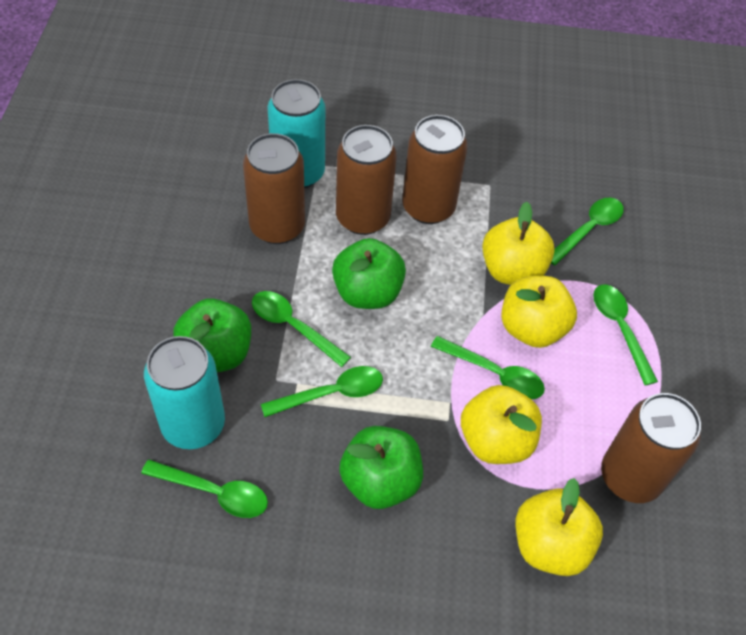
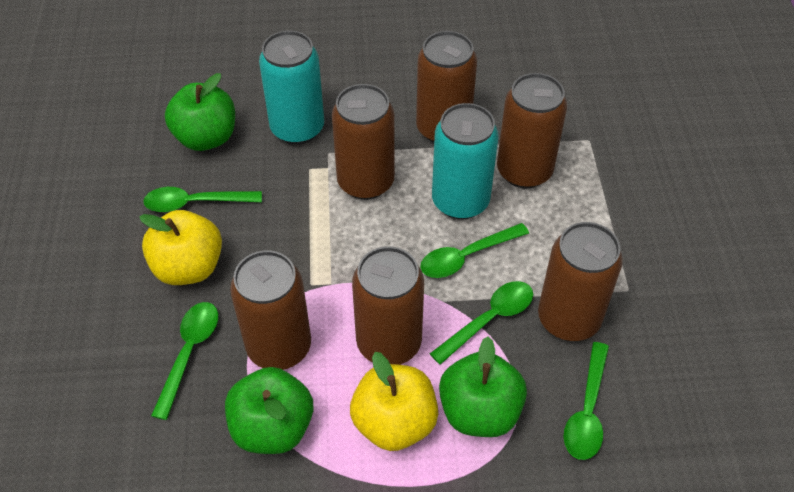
brown can: 4 -> 6
green spoon: 6 -> 5
yellow apple: 4 -> 2

